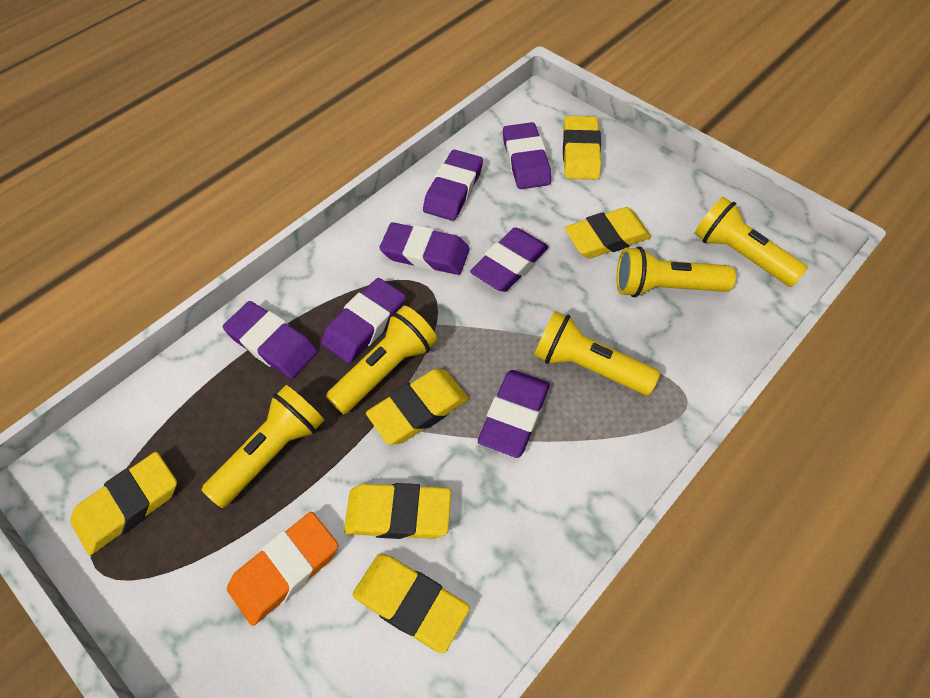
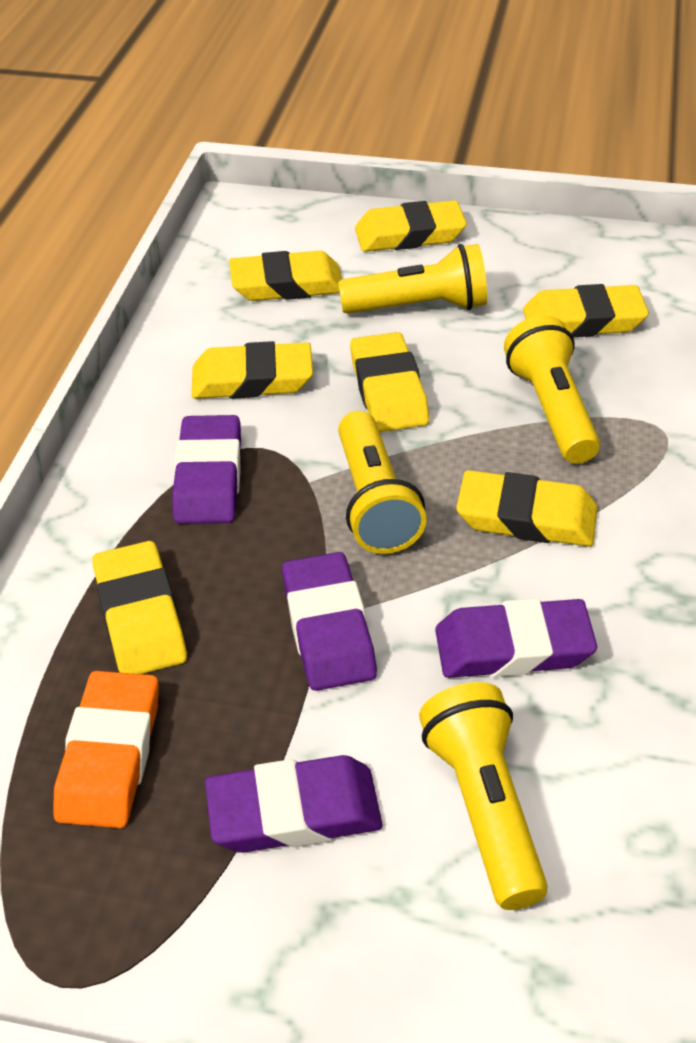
purple eraser: 7 -> 4
yellow eraser: 6 -> 7
yellow flashlight: 5 -> 4

